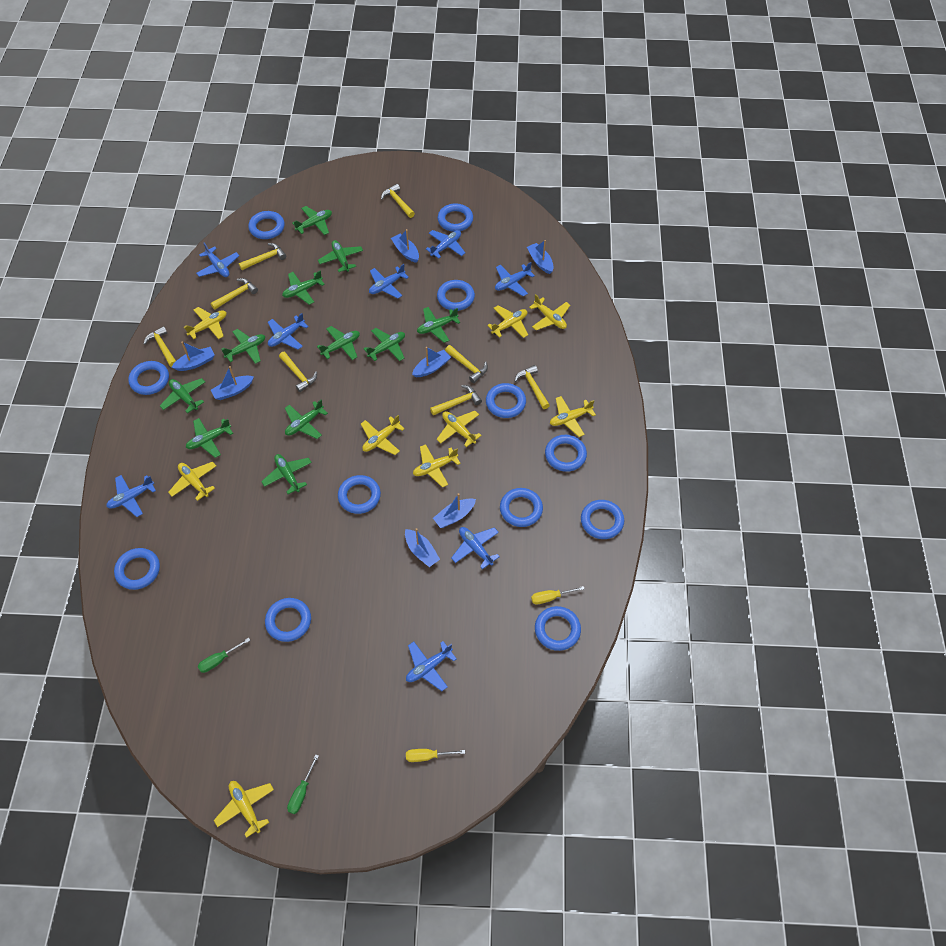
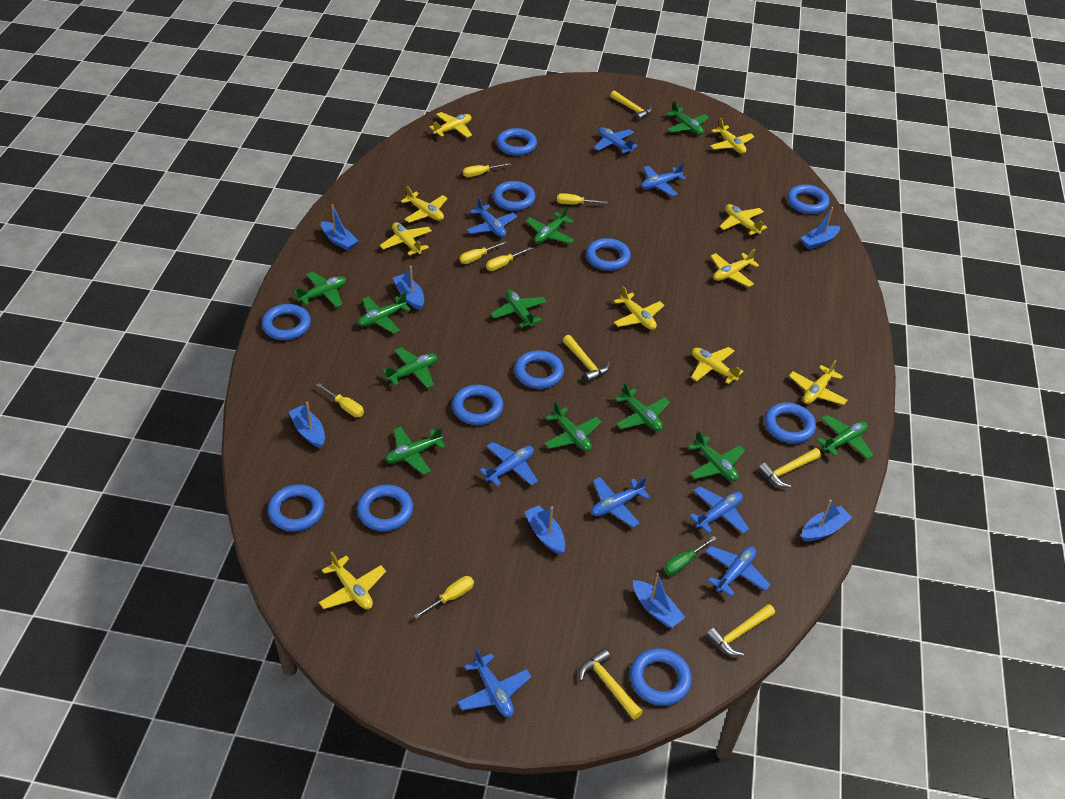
blue ring: 12 -> 11
green screwdriver: 2 -> 1
yellow hammer: 8 -> 5
yellow plane: 9 -> 10
yellow screwdriver: 2 -> 6

